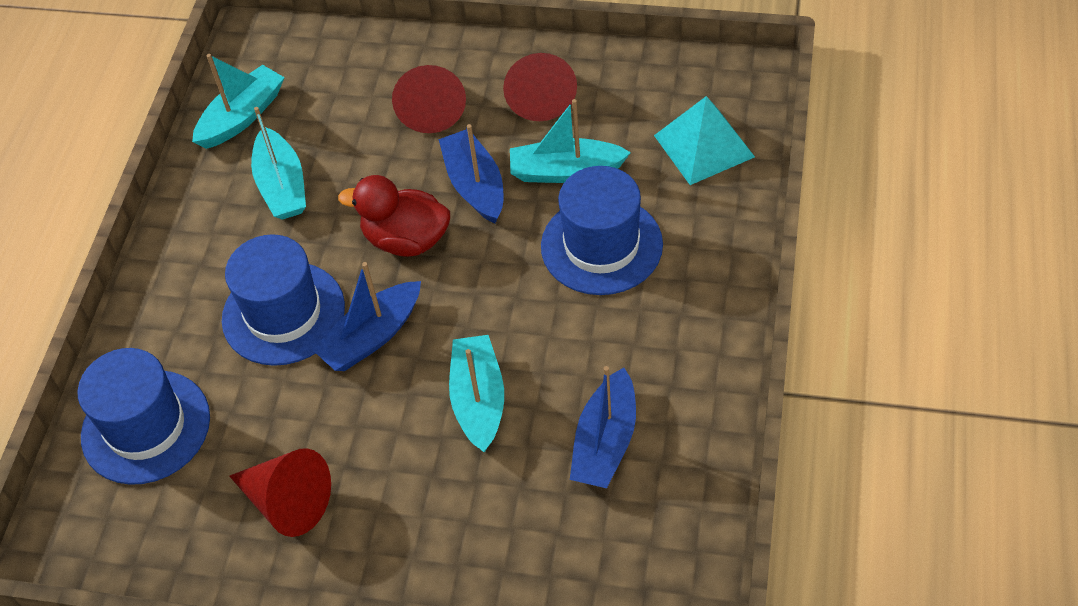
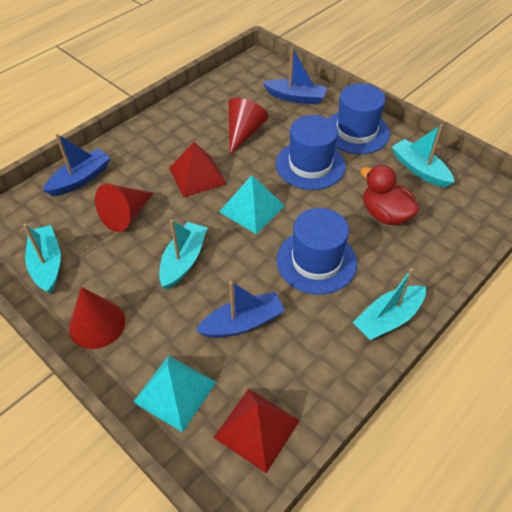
red pyramid: 0 -> 2
turquoise pyramid: 1 -> 2

